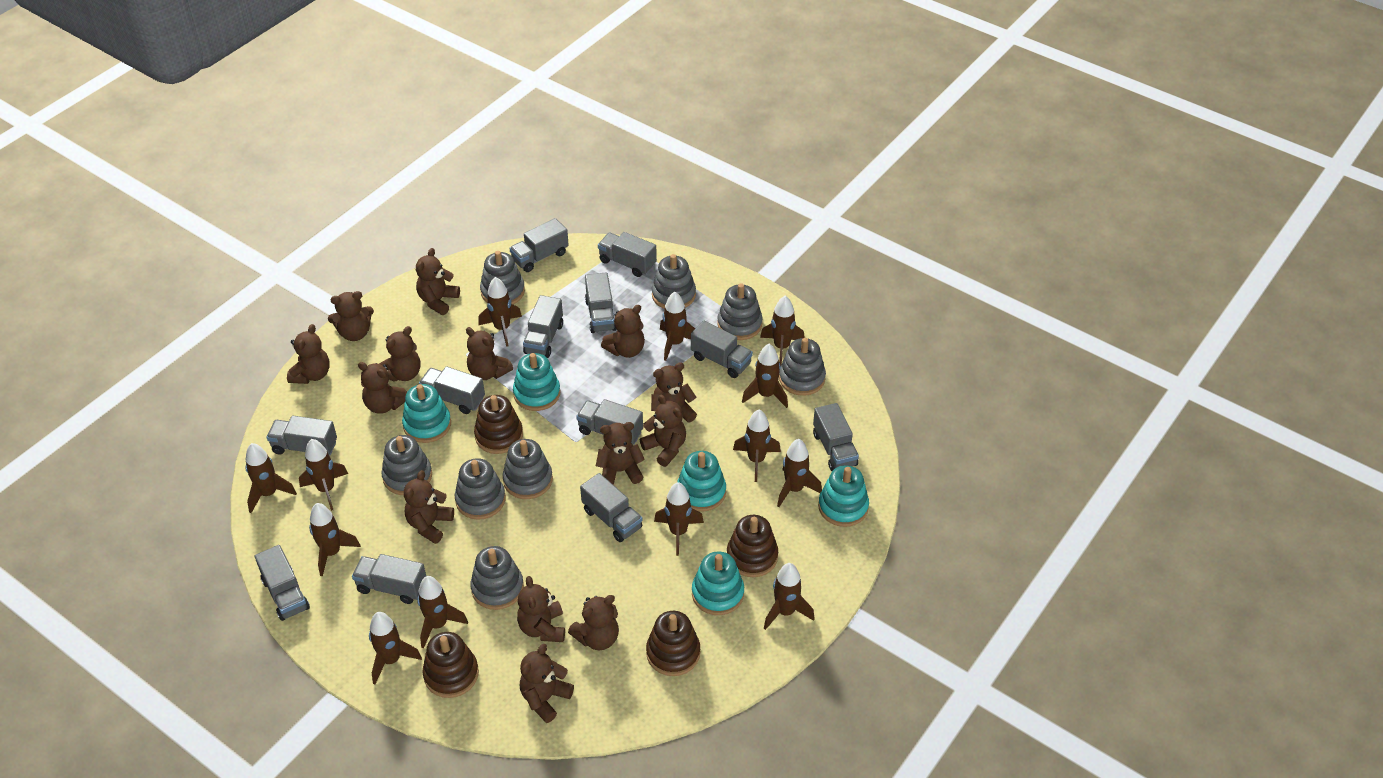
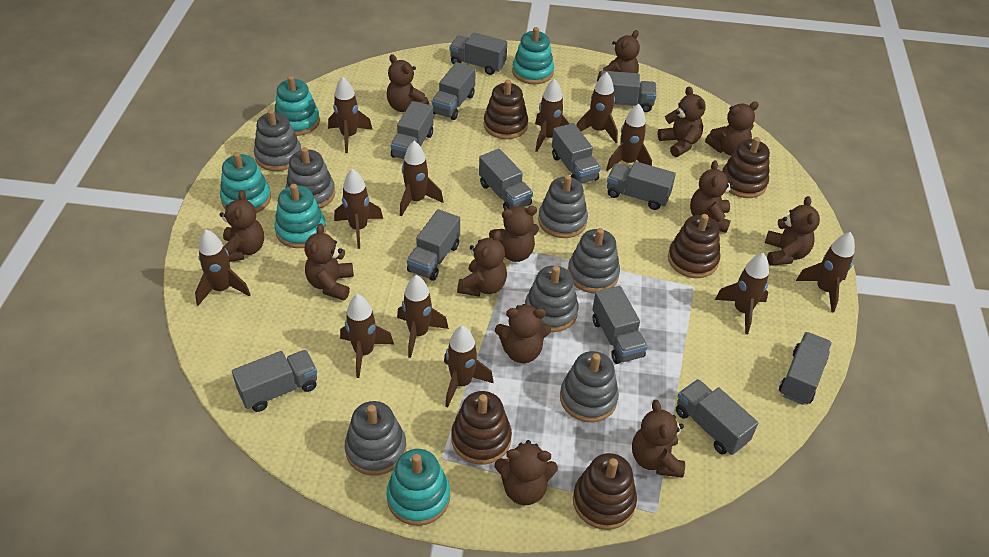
brown rocket: 13 -> 12
brown stacking toy: 4 -> 5
brown teddy bear: 14 -> 13
grey stacking toy: 8 -> 7

